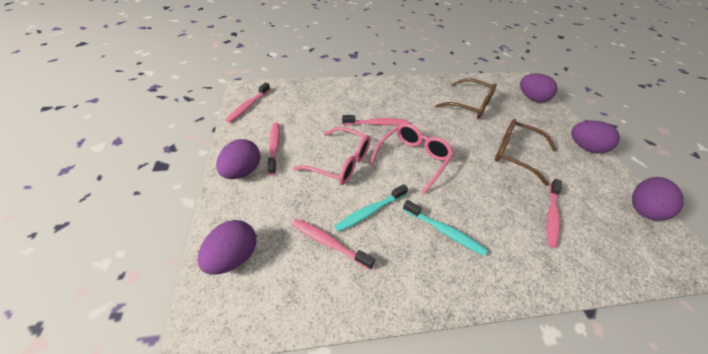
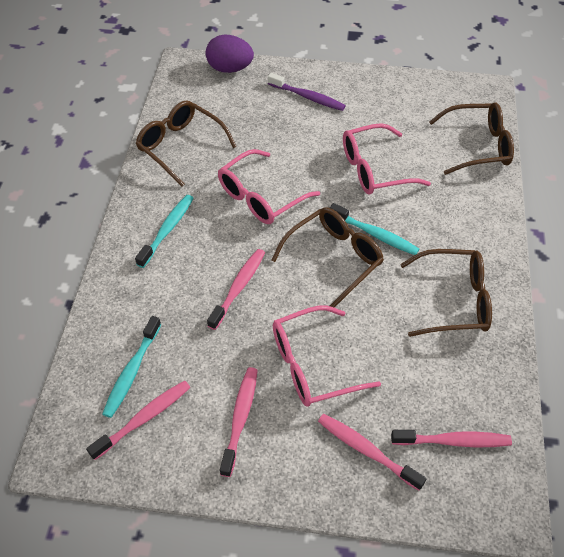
brown glasses: 2 -> 4
pink glasses: 2 -> 3
purple egg: 5 -> 1
purple toothbrush: 0 -> 1
turquoise toothbrush: 2 -> 3

